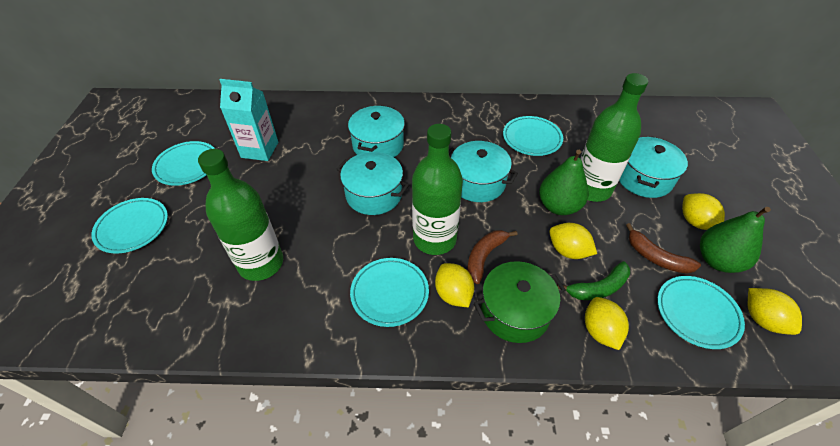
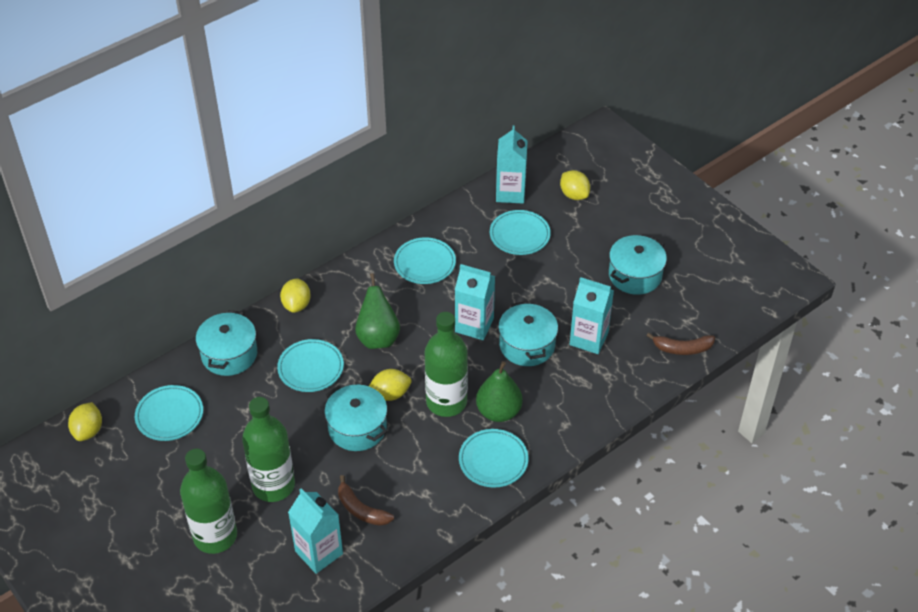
green banana: 1 -> 0
green pot: 1 -> 0
turquoise carton: 1 -> 4
yellow lemon: 5 -> 4

